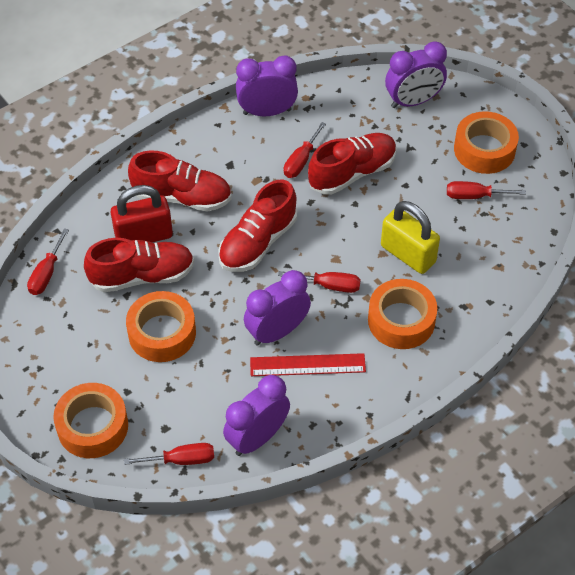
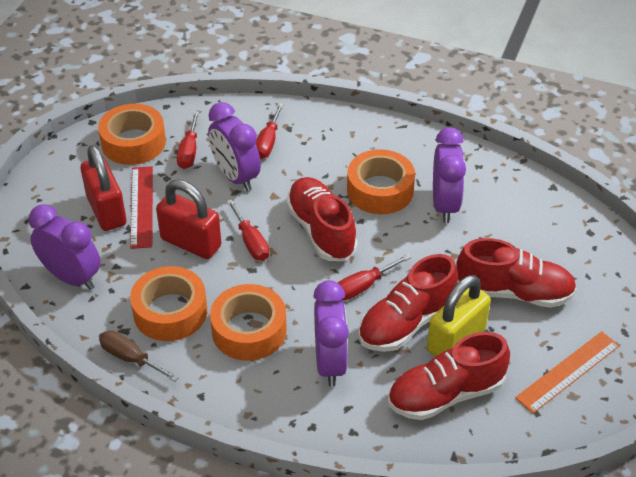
brown screwdriver: 0 -> 1
orange ruler: 0 -> 1
red padlock: 1 -> 2
red screwdriver: 5 -> 4

